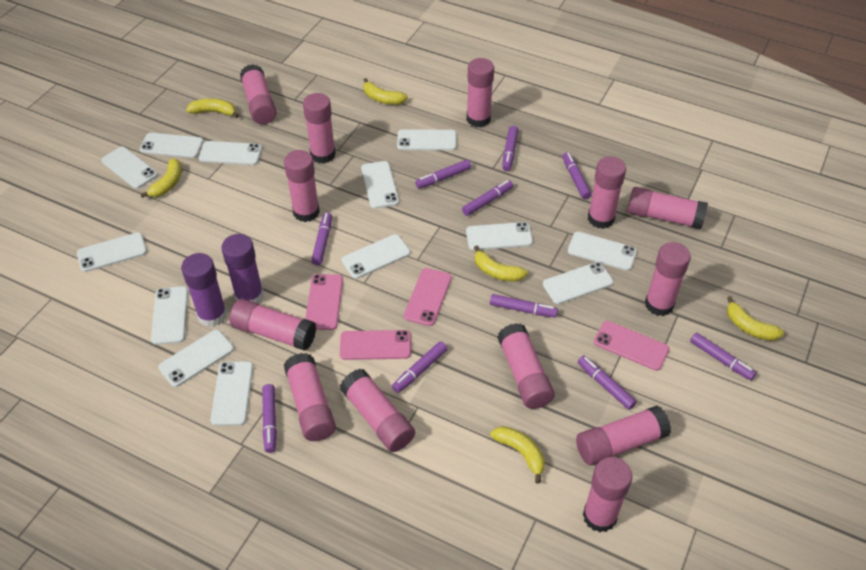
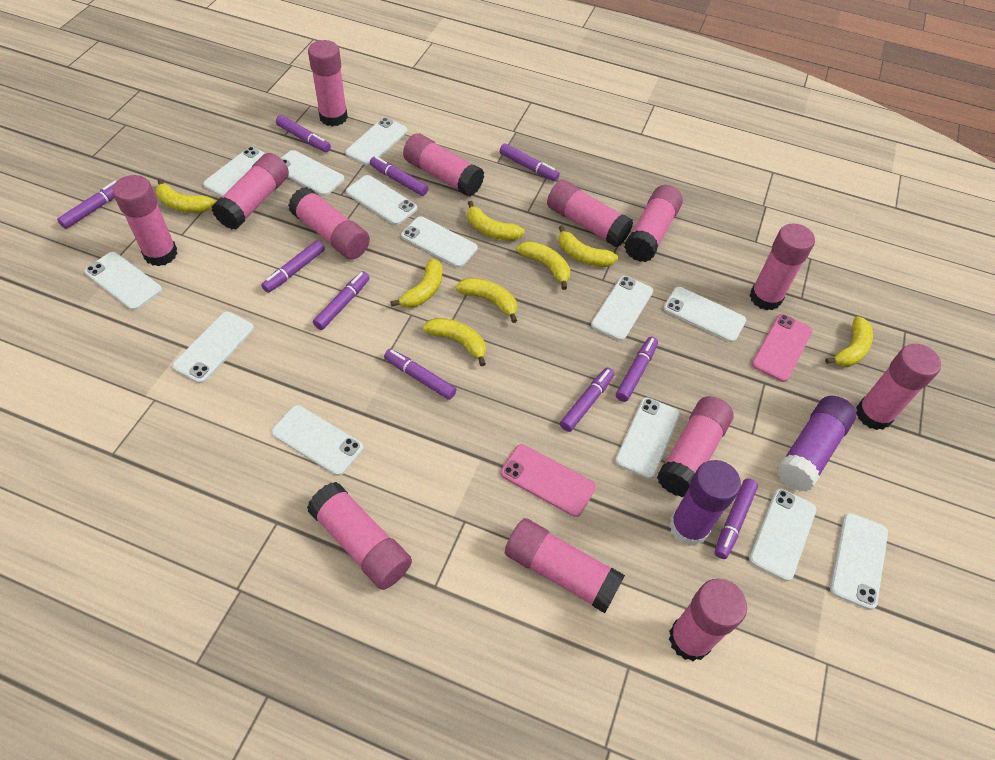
pink phone: 4 -> 2
yellow banana: 6 -> 8

